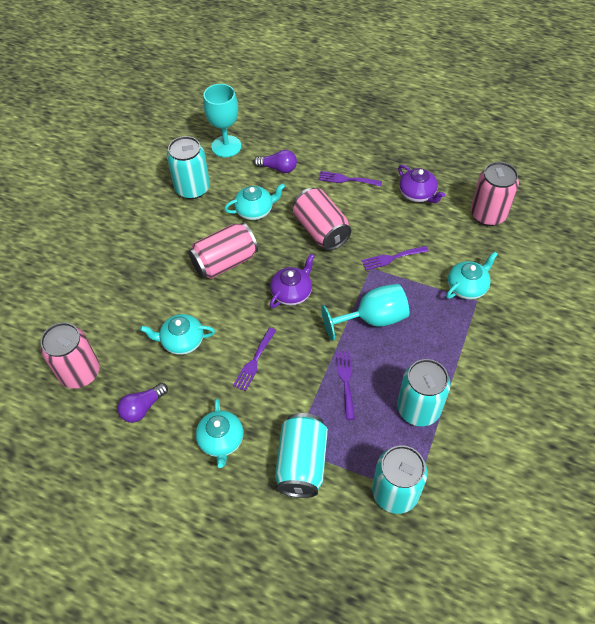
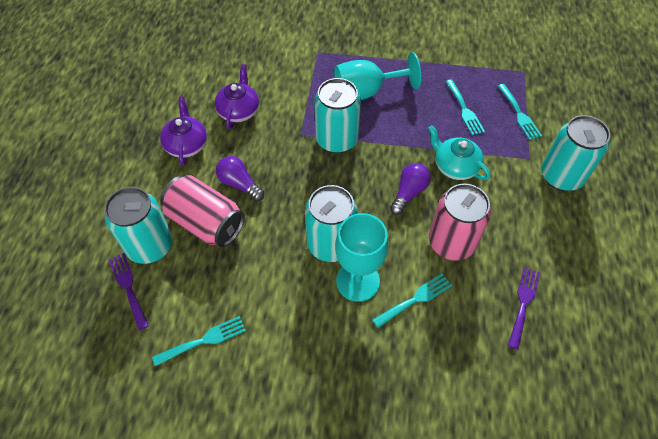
pink can: 4 -> 2
purple fork: 4 -> 2
turquoise fork: 0 -> 4
turquoise teapot: 4 -> 1

